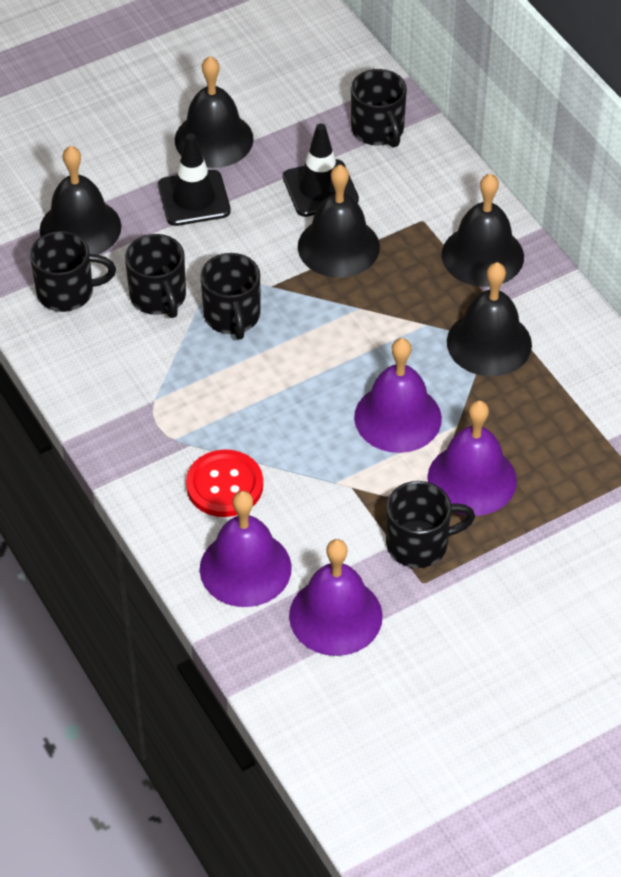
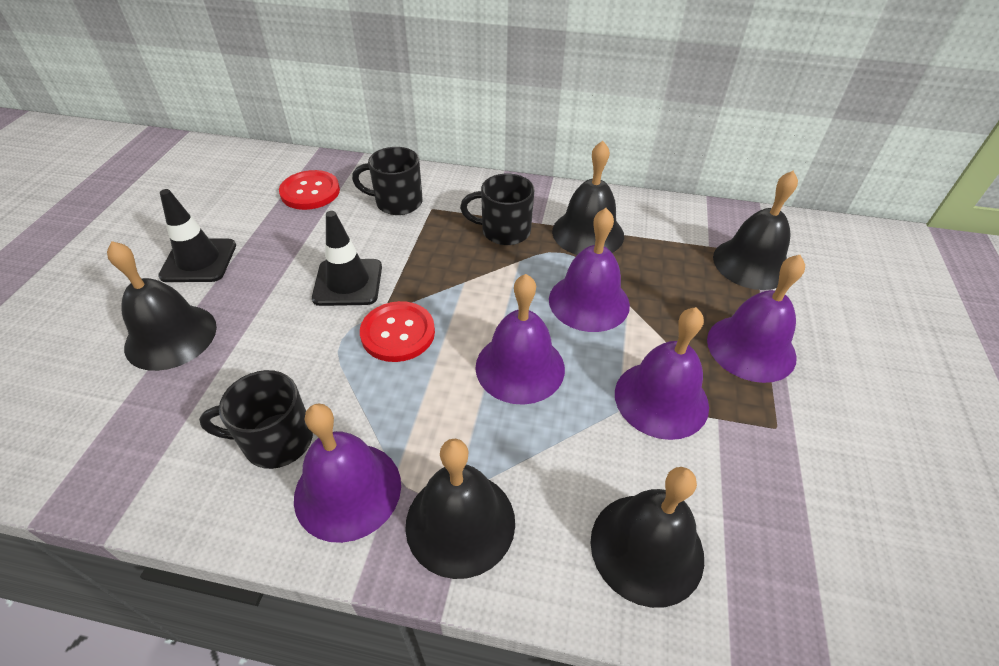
black mug: 5 -> 3
purple bell: 4 -> 5
red button: 1 -> 2

